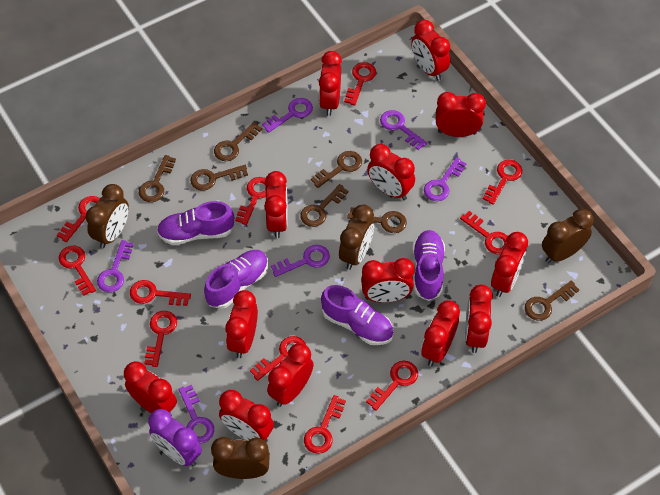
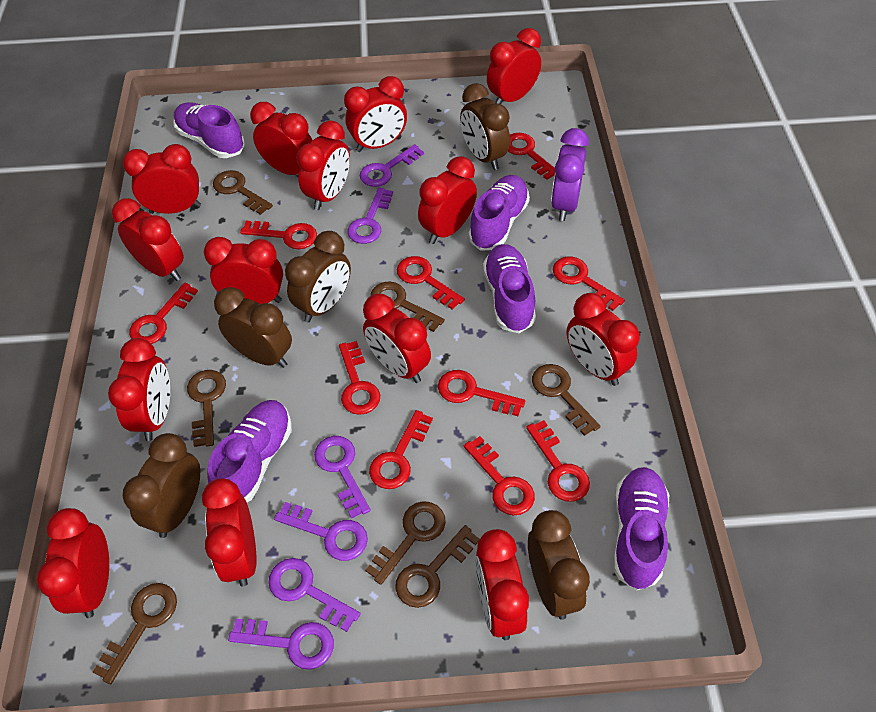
brown clock: 4 -> 5
purple shoe: 4 -> 5
red clock: 13 -> 14
red key: 11 -> 10

